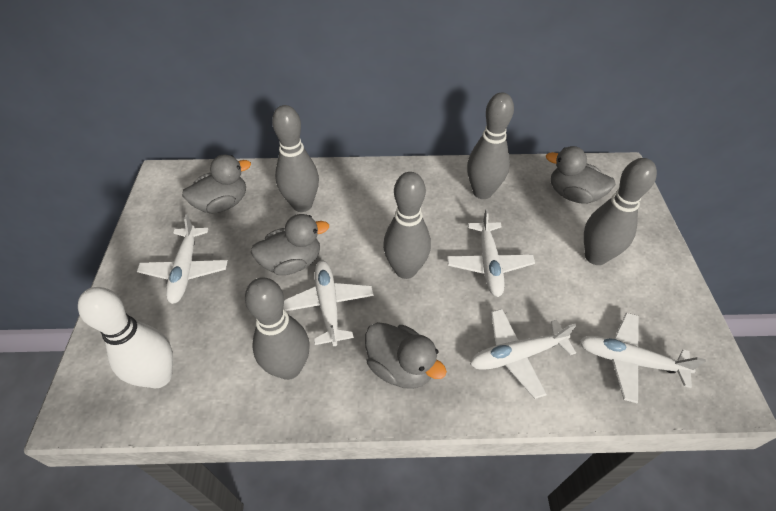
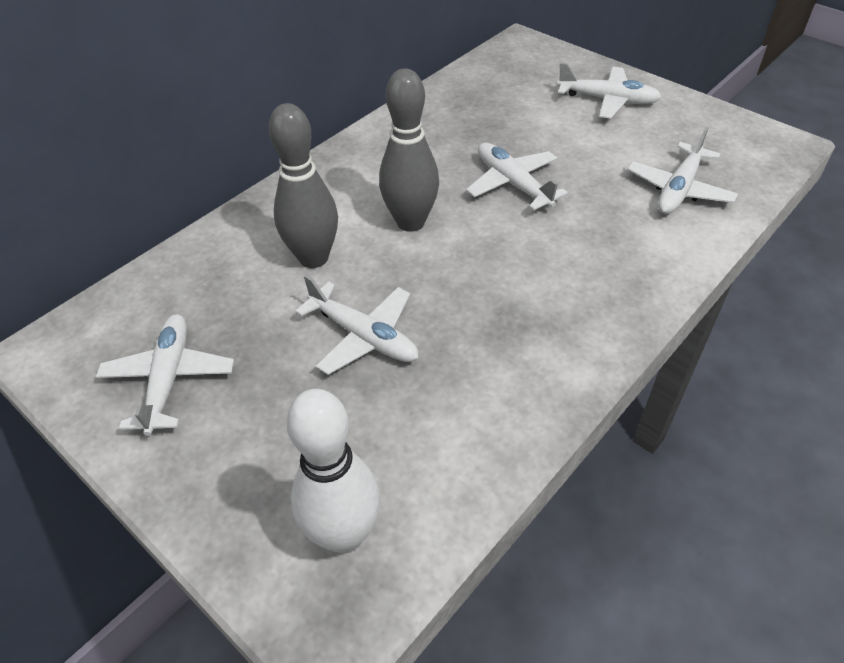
grey bowling pin: 5 -> 2
grey duck: 4 -> 0

